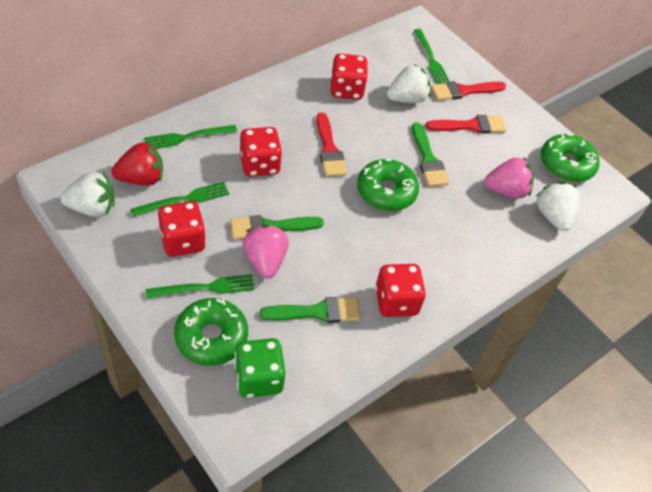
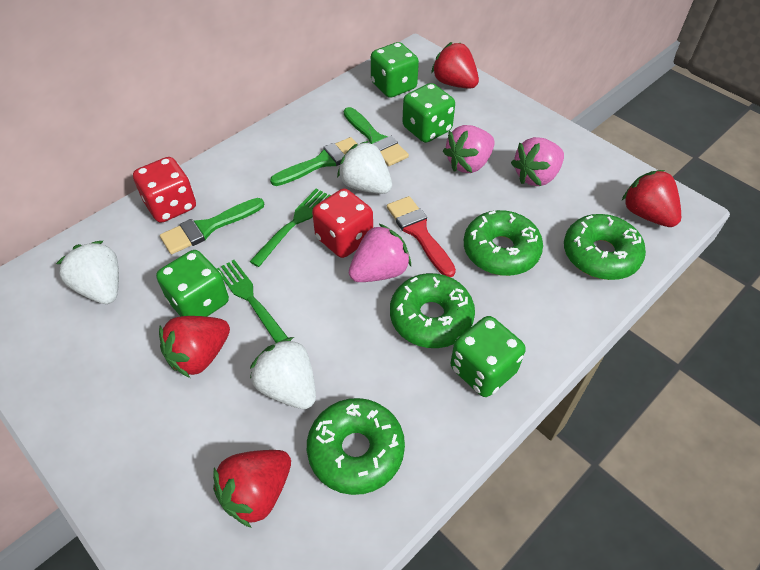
green dice: 1 -> 4
green donut: 3 -> 4
green fork: 4 -> 2
pink strawberry: 2 -> 3
red brush: 3 -> 1
red dice: 4 -> 2
red strawberry: 1 -> 4

